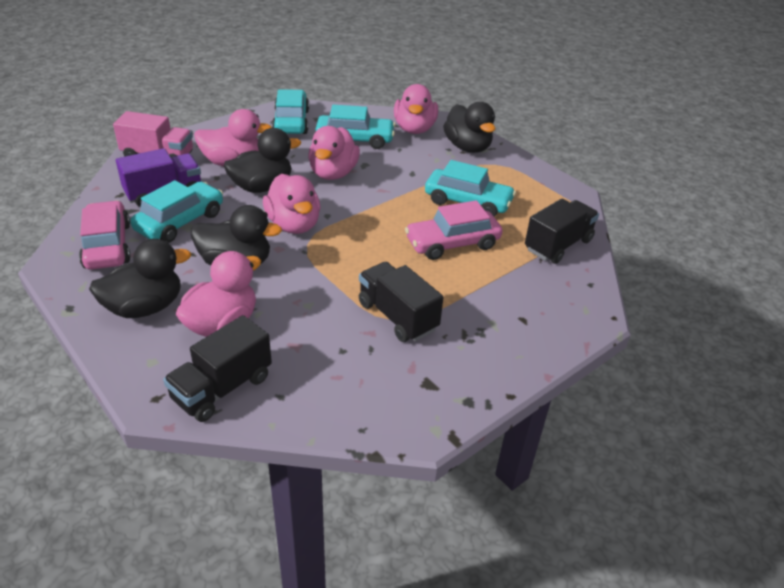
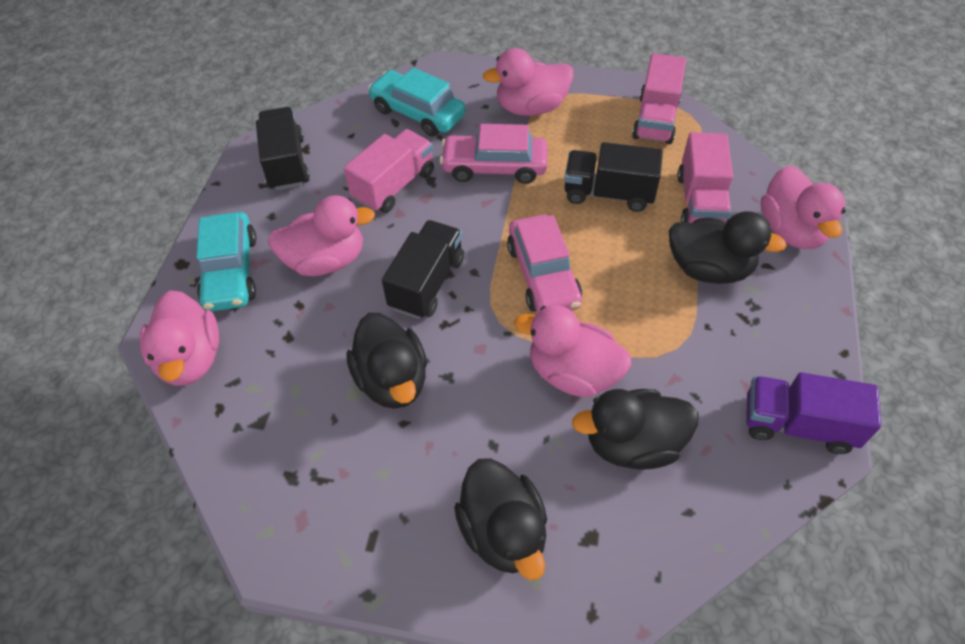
pink truck: 1 -> 3
turquoise car: 4 -> 2

